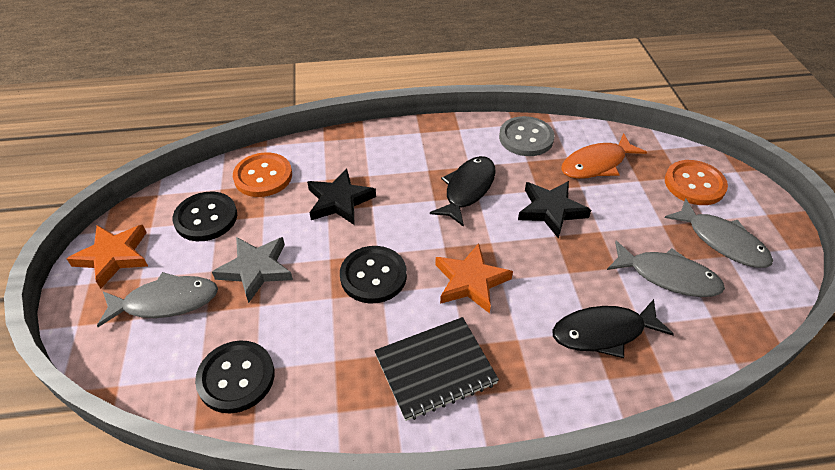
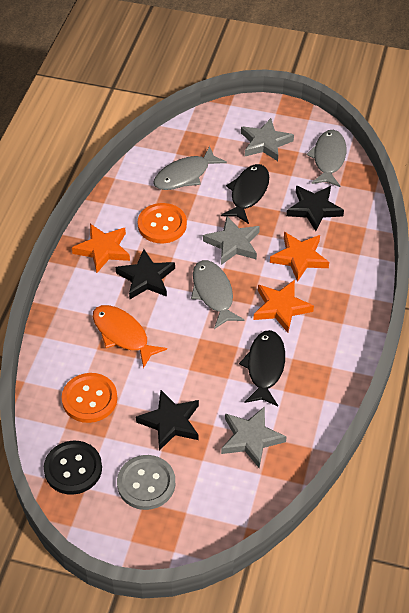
black button: 3 -> 1
black notebook: 1 -> 0
black star: 2 -> 3
grey star: 1 -> 3
orange star: 2 -> 3

